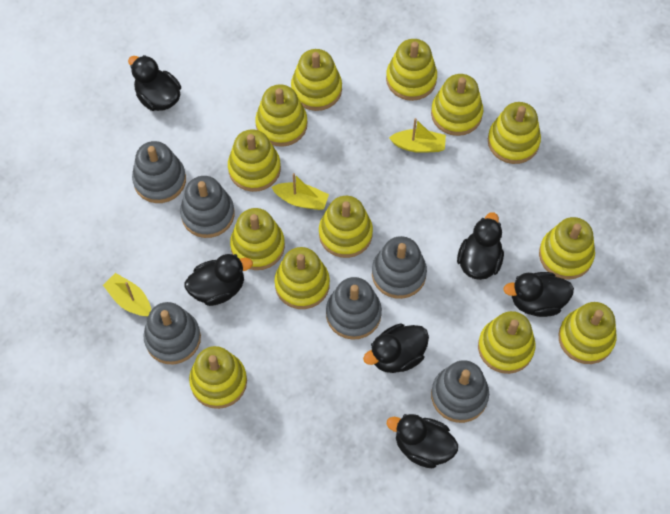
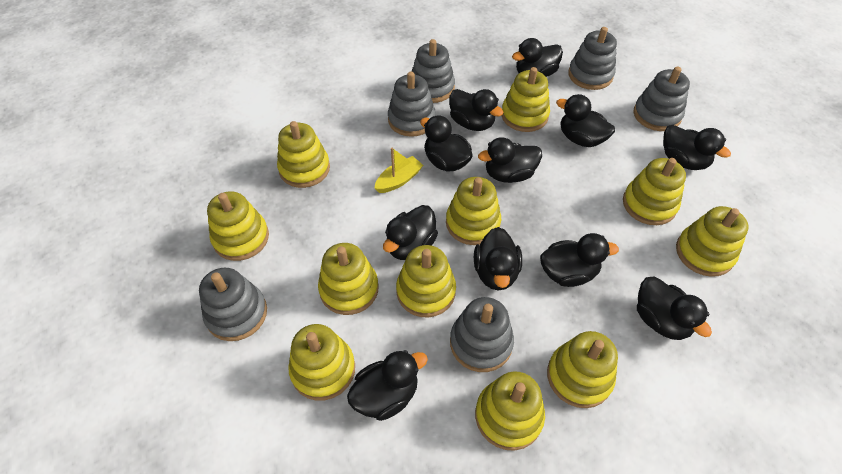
black duck: 6 -> 11
yellow boat: 3 -> 1
yellow stacking toy: 13 -> 11

